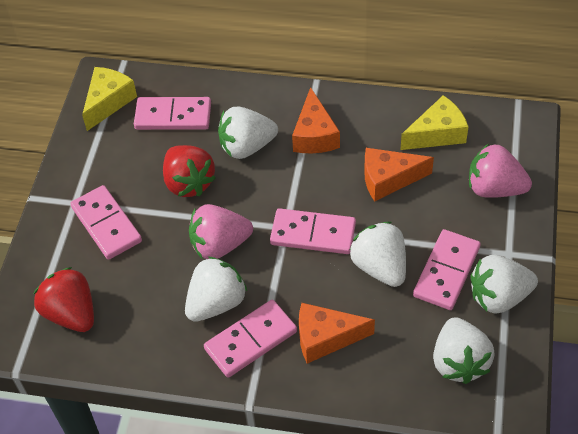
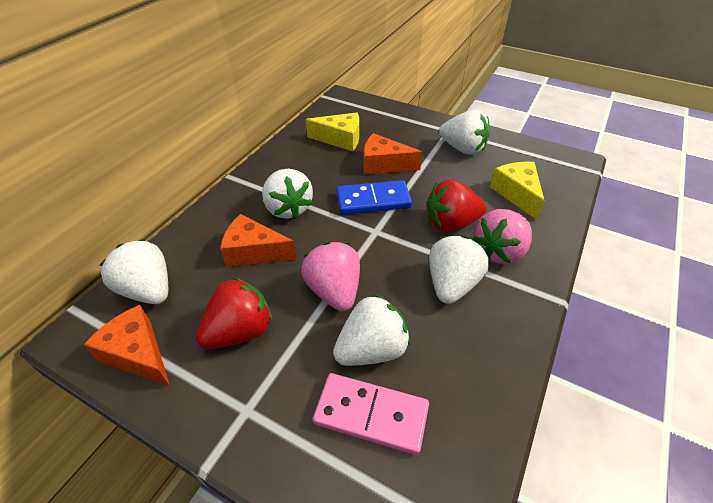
blue domino: 0 -> 1
pink domino: 5 -> 1

